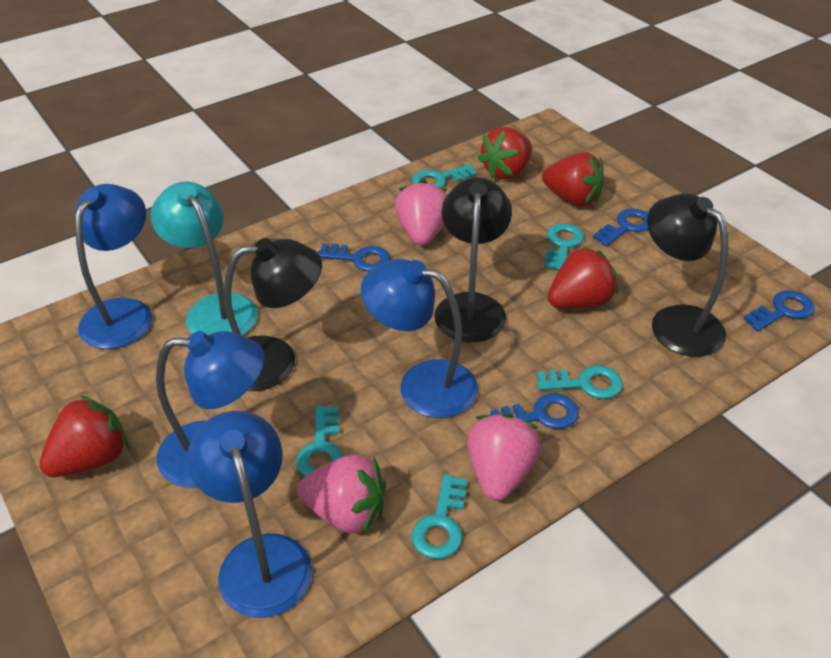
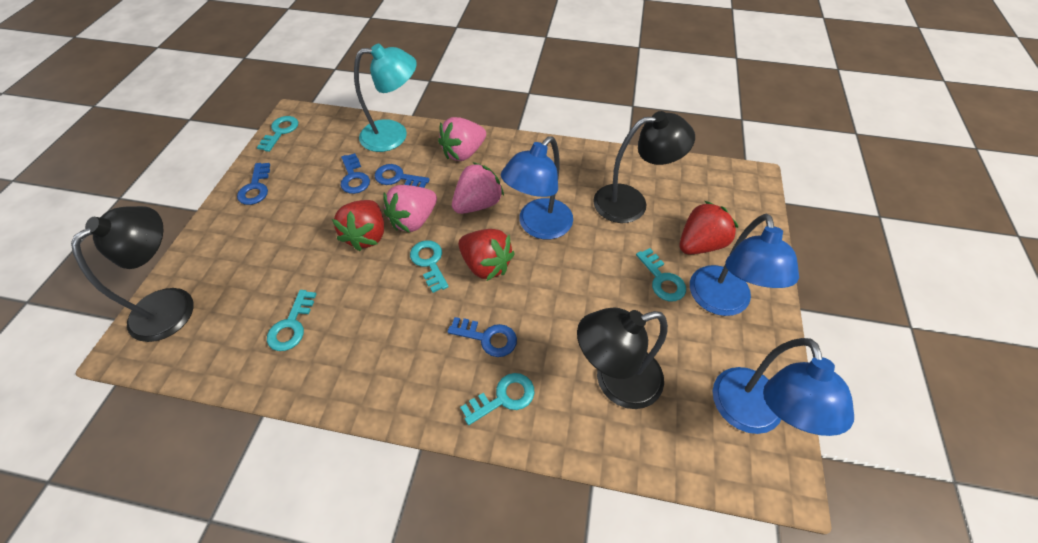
blue lamp: 4 -> 3
red strawberry: 4 -> 3

